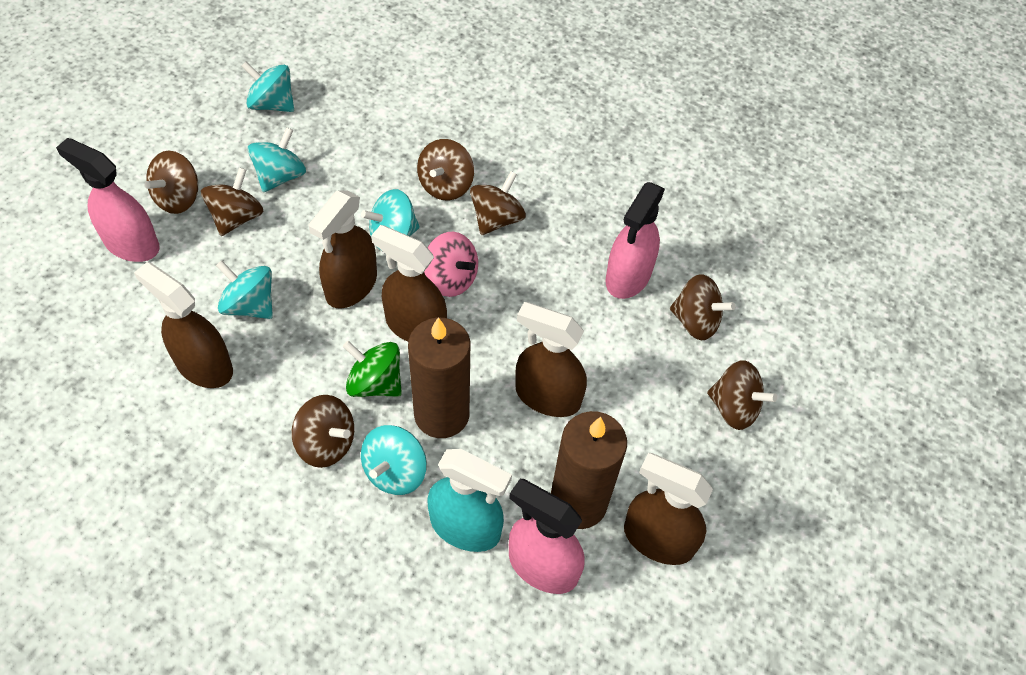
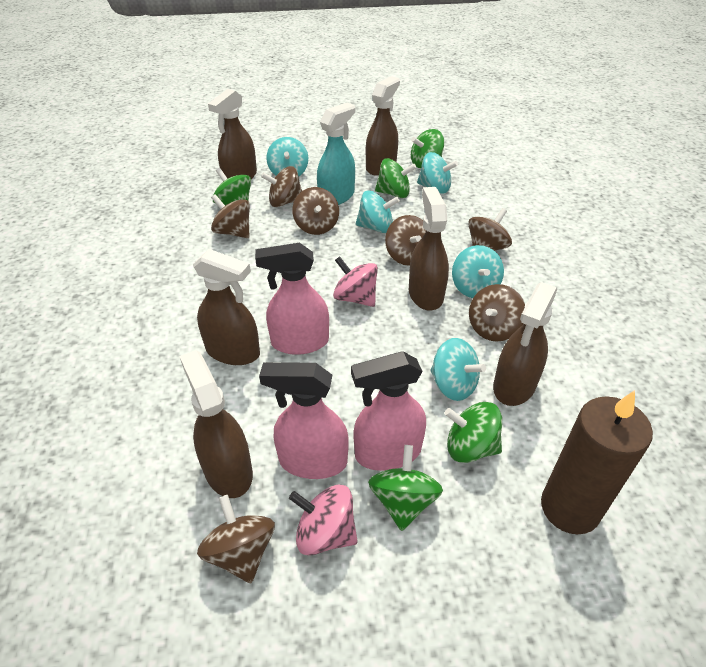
brown candle: 2 -> 1
brown spray bottle: 5 -> 6
green spinning top: 1 -> 5
pink spinning top: 1 -> 2

